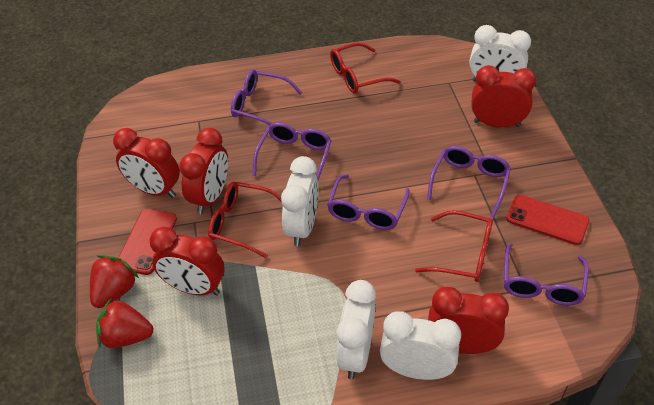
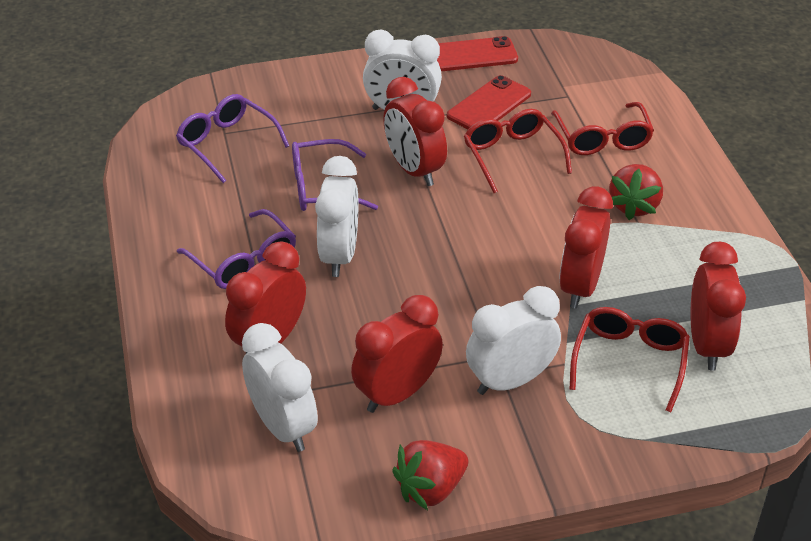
purple glasses: 5 -> 3

